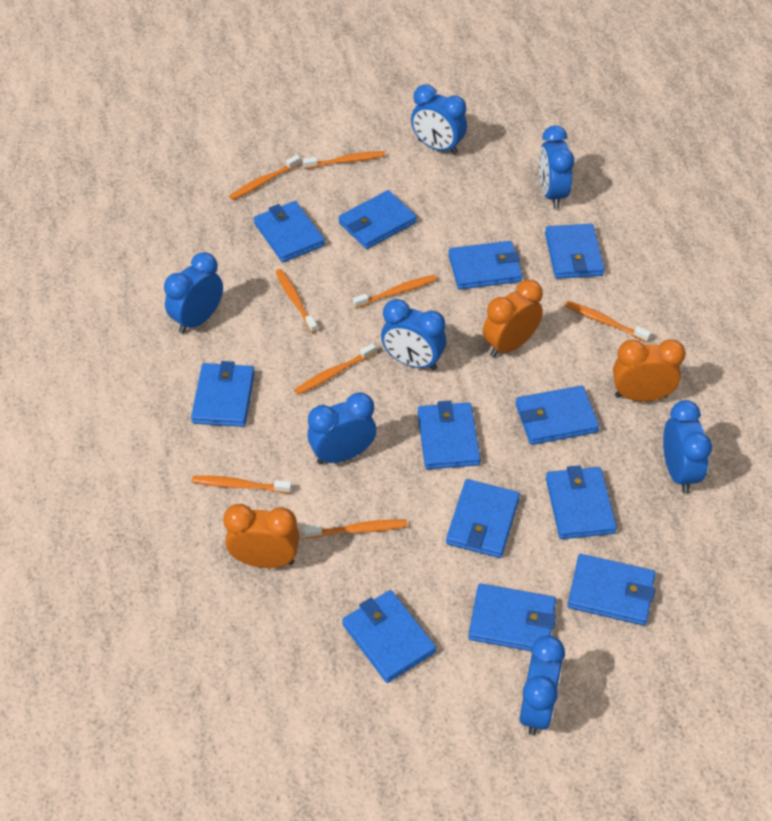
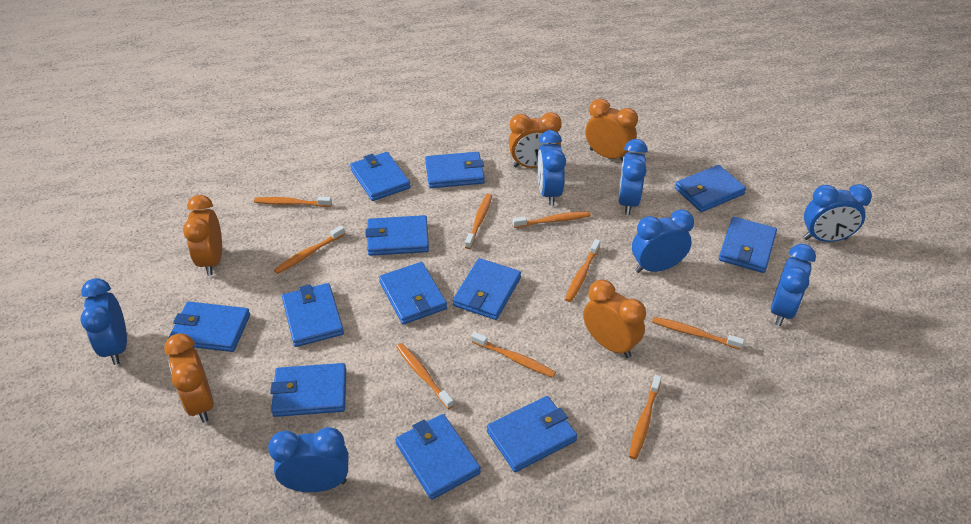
orange clock: 3 -> 5
orange toothbrush: 8 -> 9

